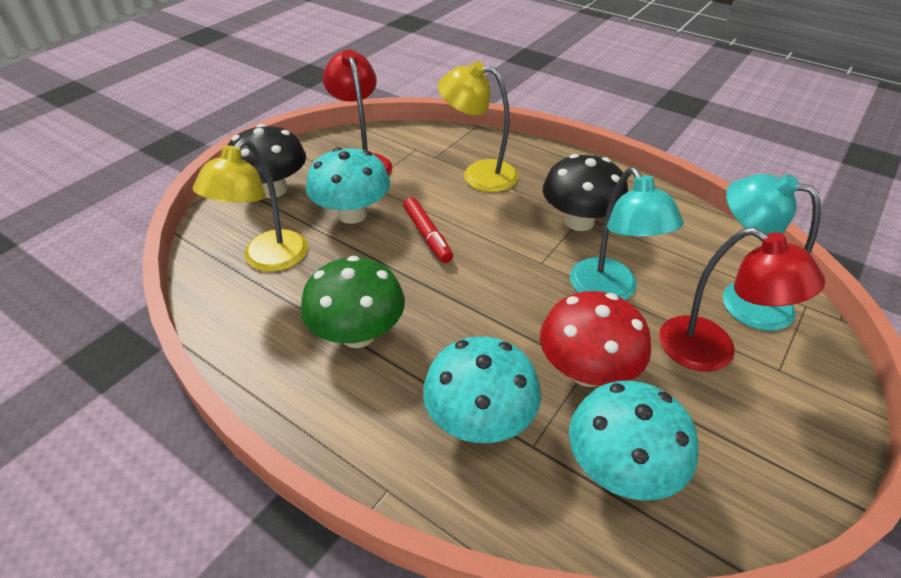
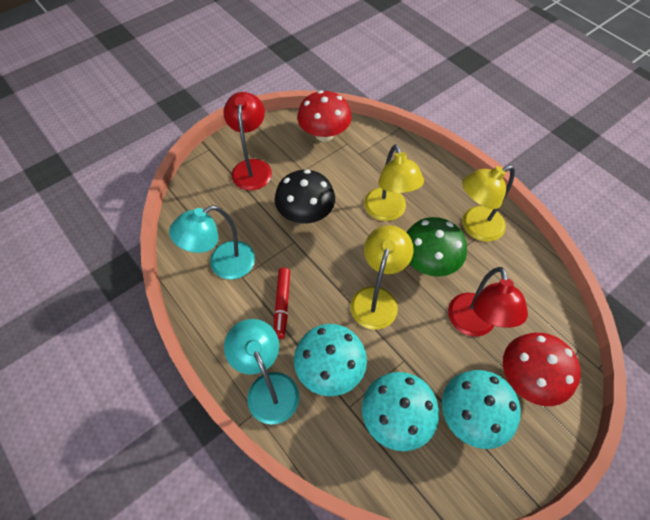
black mushroom: 2 -> 1
red mushroom: 1 -> 2
yellow lamp: 2 -> 3

